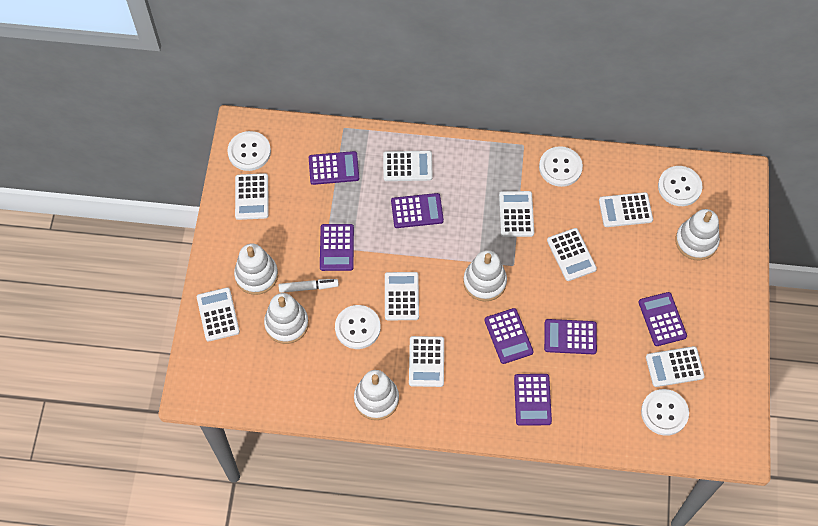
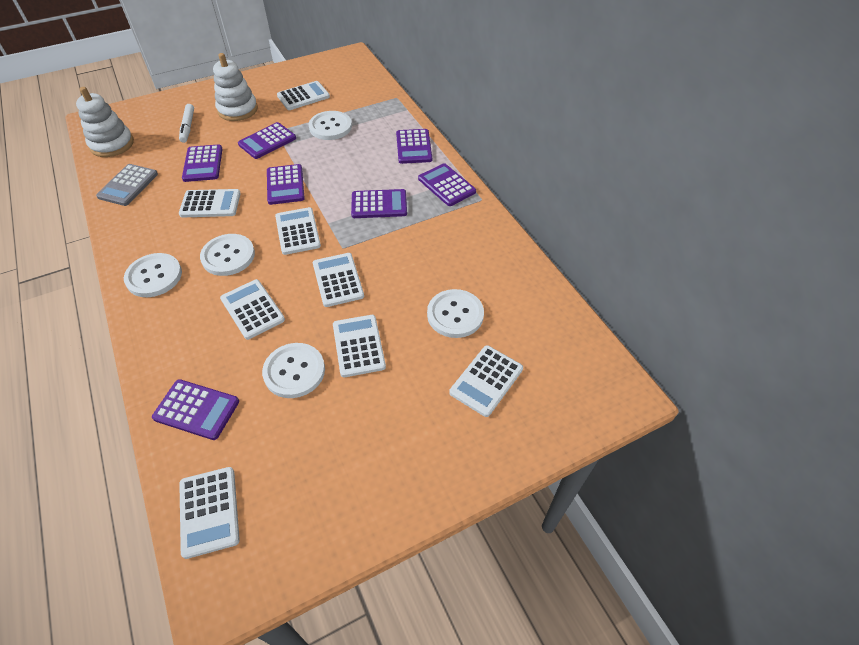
grey calculator: 0 -> 1
white calculator: 9 -> 8
white stacking toy: 5 -> 2

